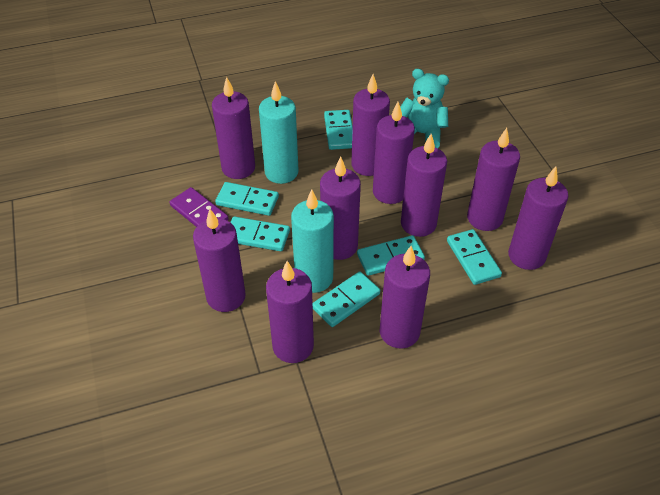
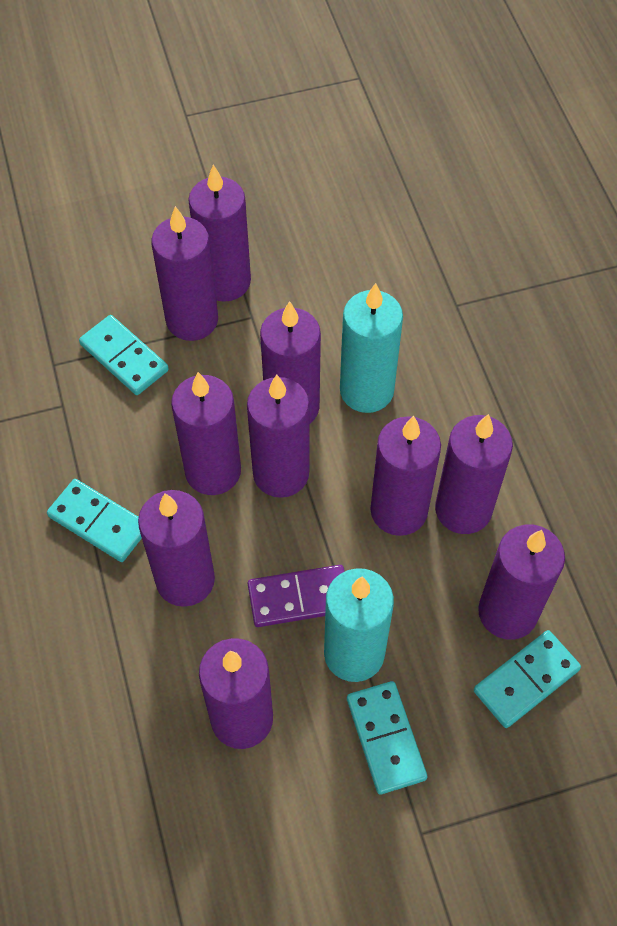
turquoise domino: 6 -> 4
turquoise teddy bear: 1 -> 0

